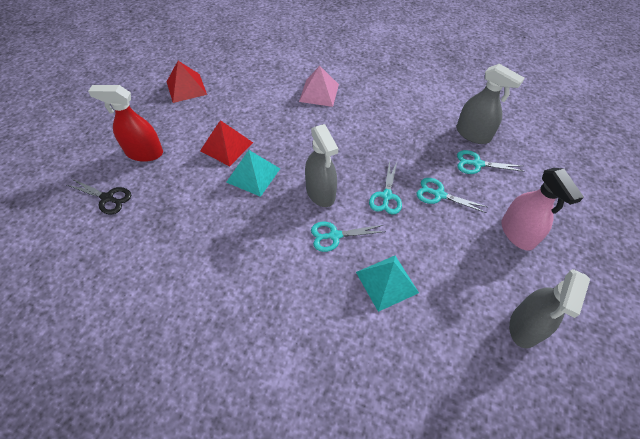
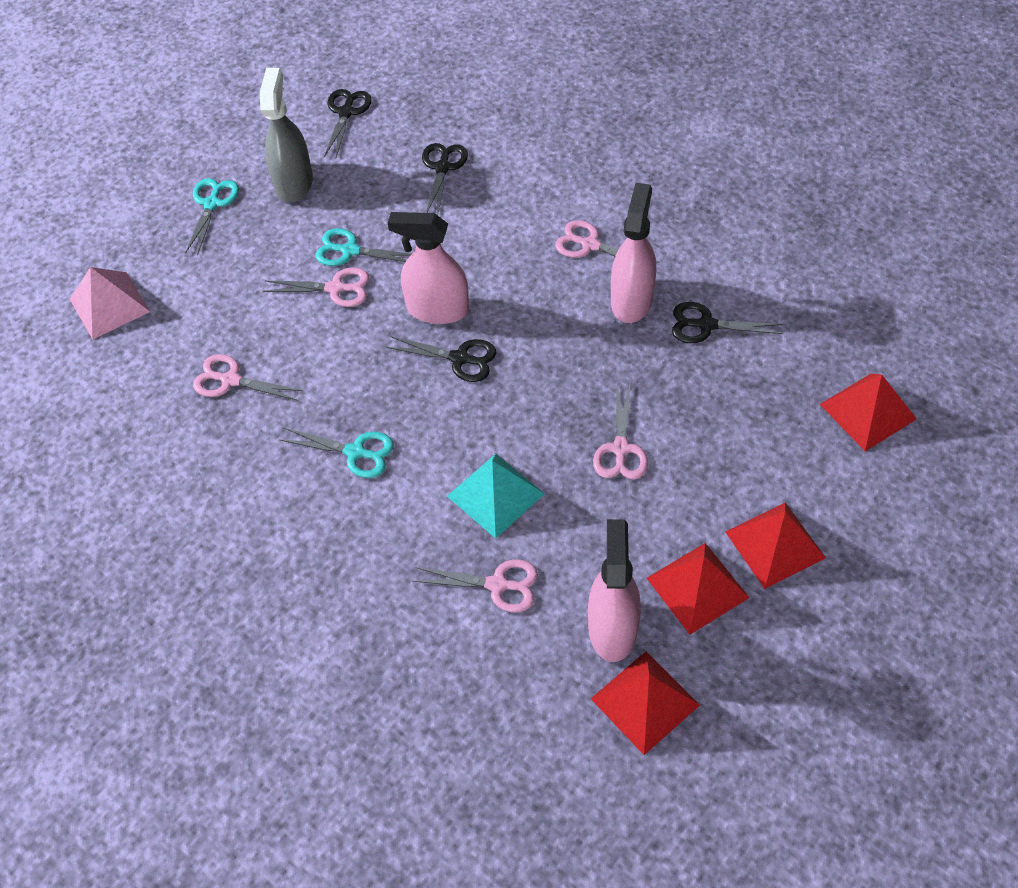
black scissors: 1 -> 4
grey spray bottle: 3 -> 1
pink scissors: 0 -> 5
pink spray bottle: 1 -> 3
red pyramid: 2 -> 4
red spray bottle: 1 -> 0
turquoise pyramid: 2 -> 1
turquoise scissors: 4 -> 3

